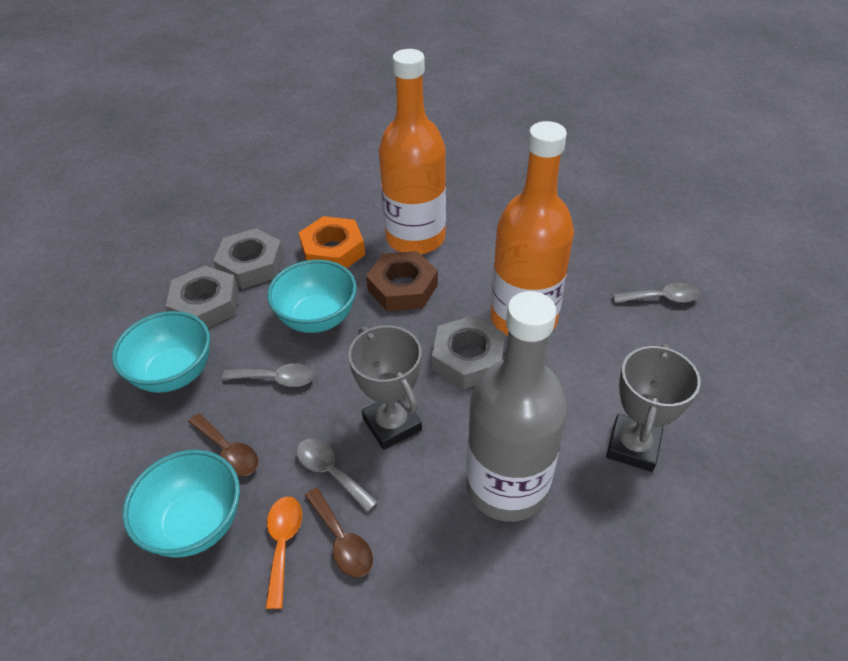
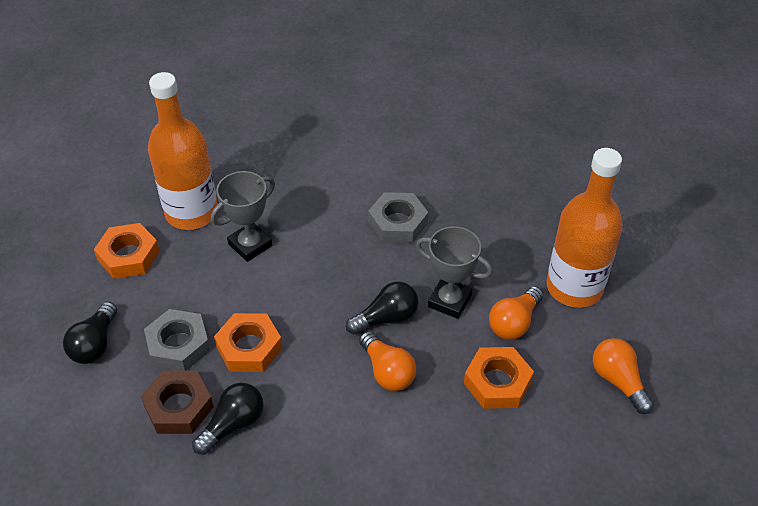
black light bulb: 0 -> 3
brown spoon: 2 -> 0
grey bottle: 1 -> 0
grey nut: 3 -> 2
grey spoon: 3 -> 0
orange light bulb: 0 -> 3
orange nut: 1 -> 3
orange spoon: 1 -> 0
turquoise bowl: 3 -> 0

